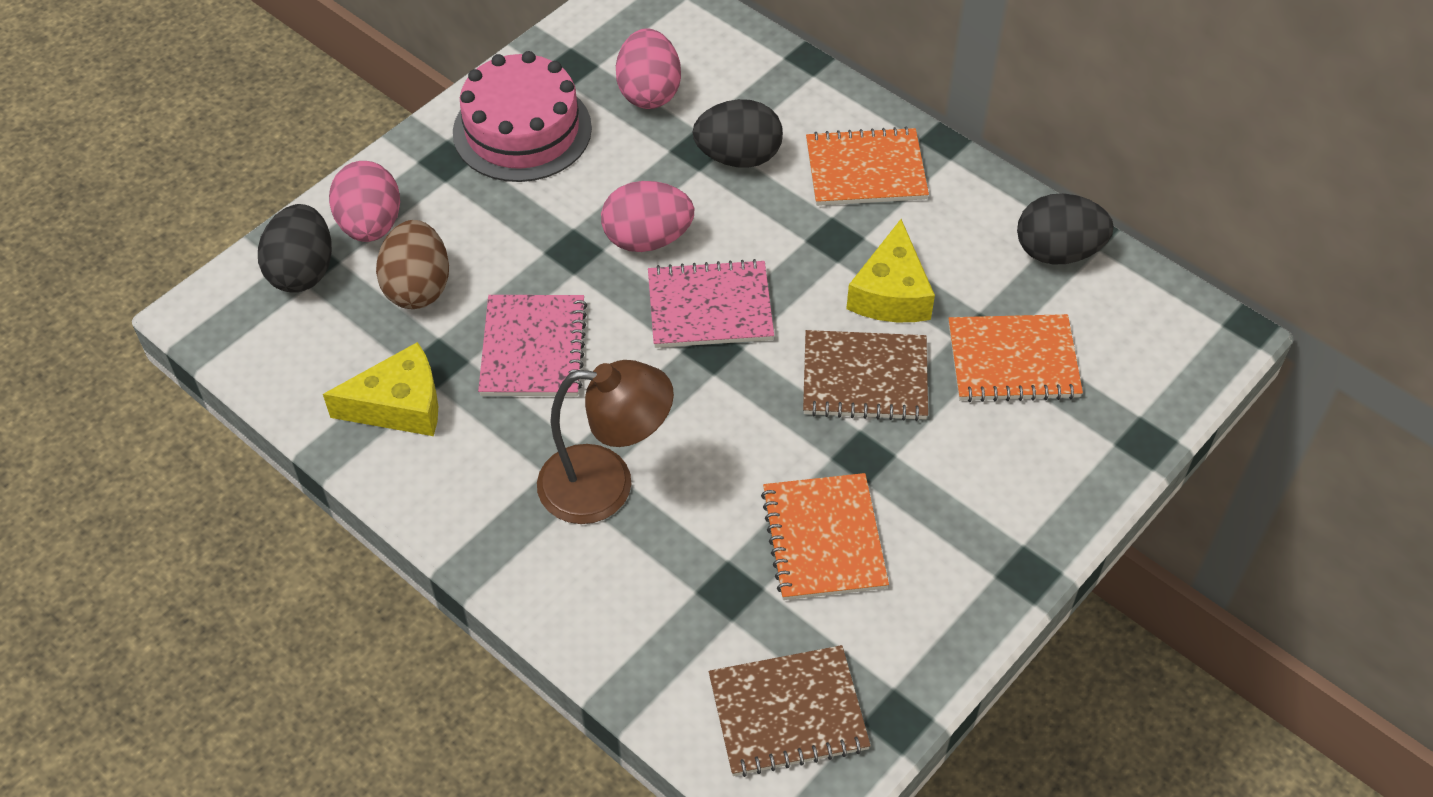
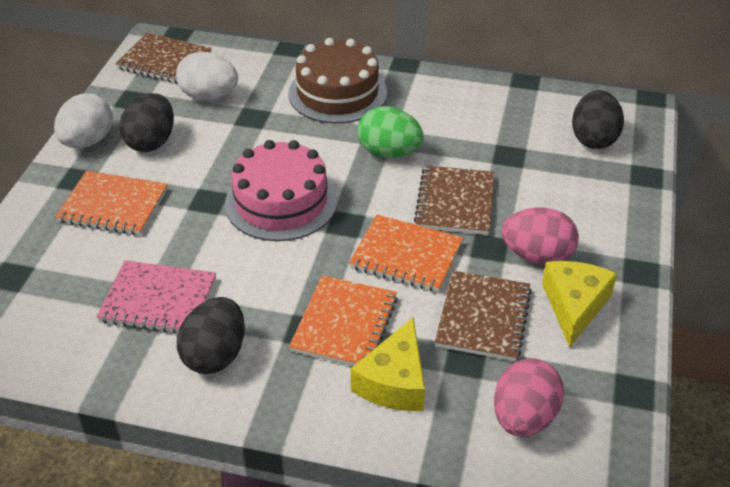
brown cake: 0 -> 1
brown egg: 1 -> 0
brown lamp: 1 -> 0
brown notebook: 2 -> 3
green egg: 0 -> 1
pink egg: 3 -> 2
pink notebook: 2 -> 1
white egg: 0 -> 2

